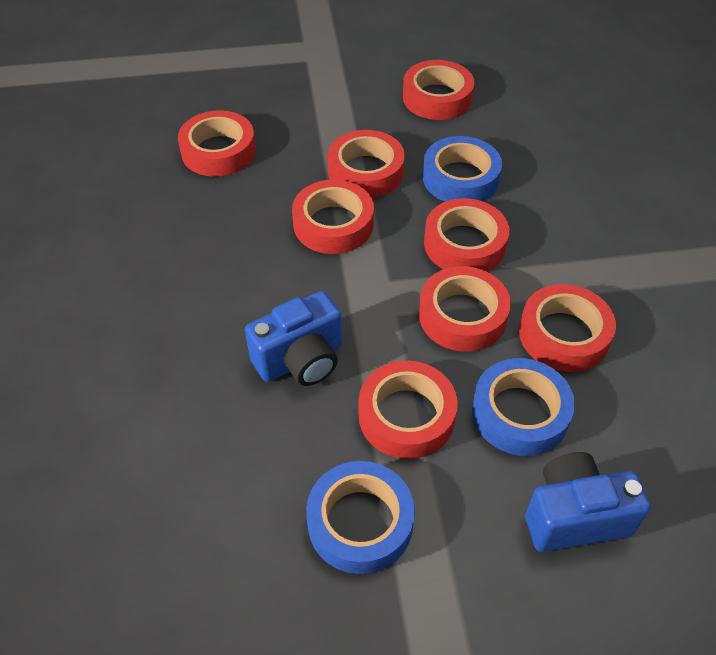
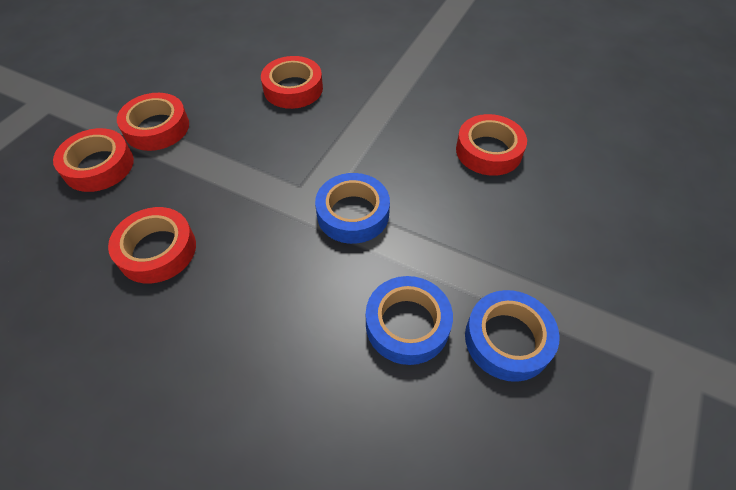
blue camera: 2 -> 0
red tape: 8 -> 5

